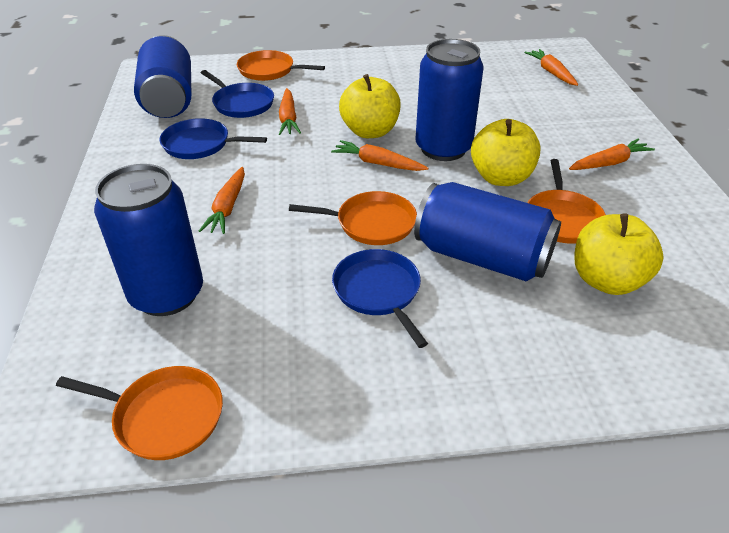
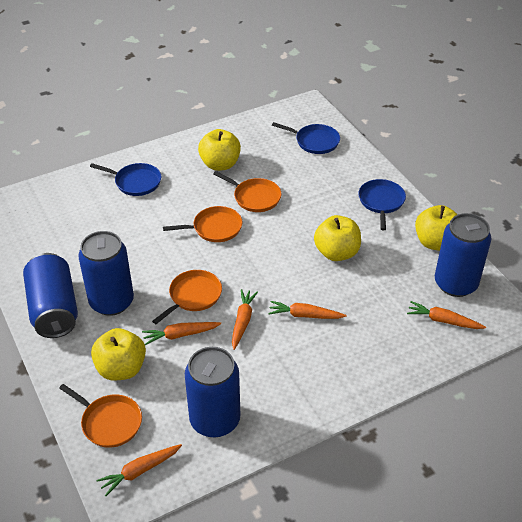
yellow apple: 3 -> 4

